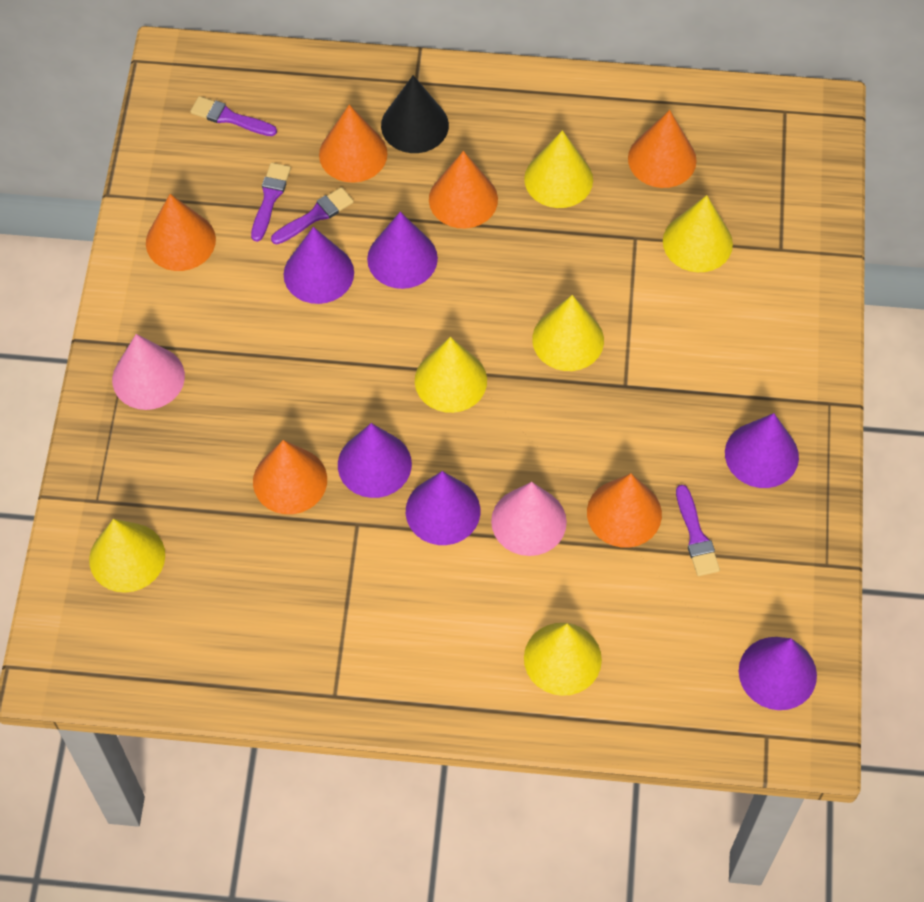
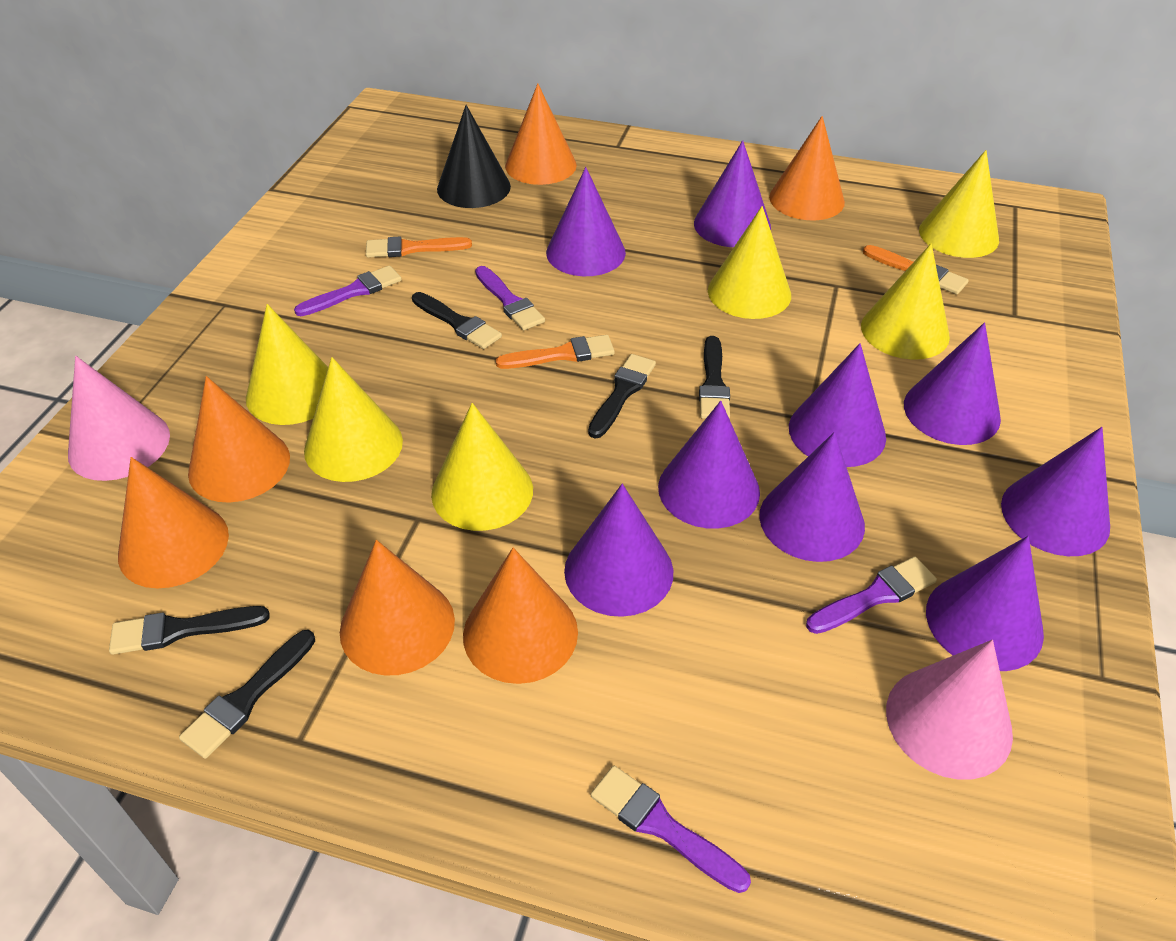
black brush: 0 -> 5
orange brush: 0 -> 3
purple cone: 6 -> 9

